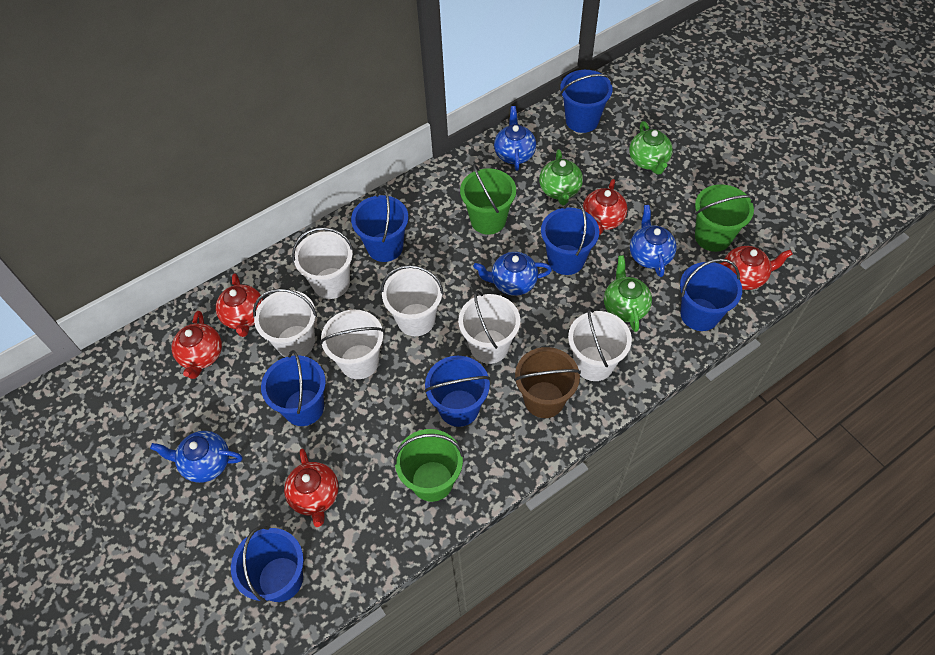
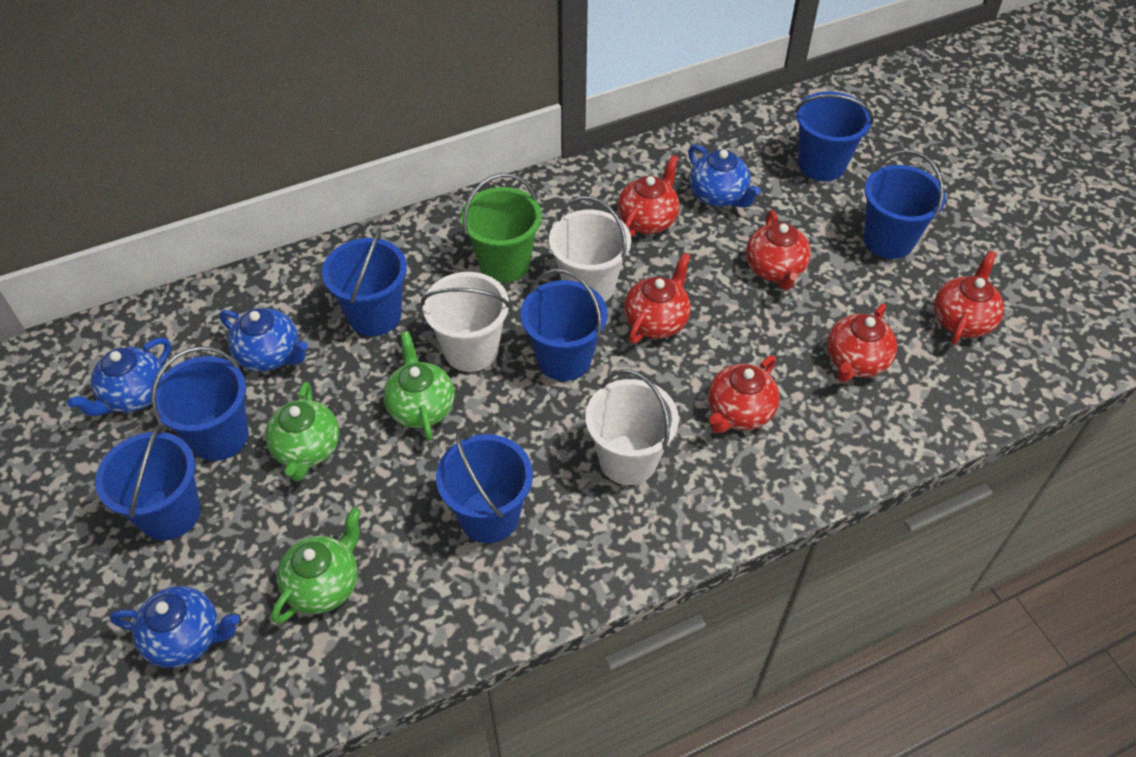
brown bucket: 1 -> 0
green bucket: 3 -> 1
red teapot: 5 -> 6
white bucket: 6 -> 3

